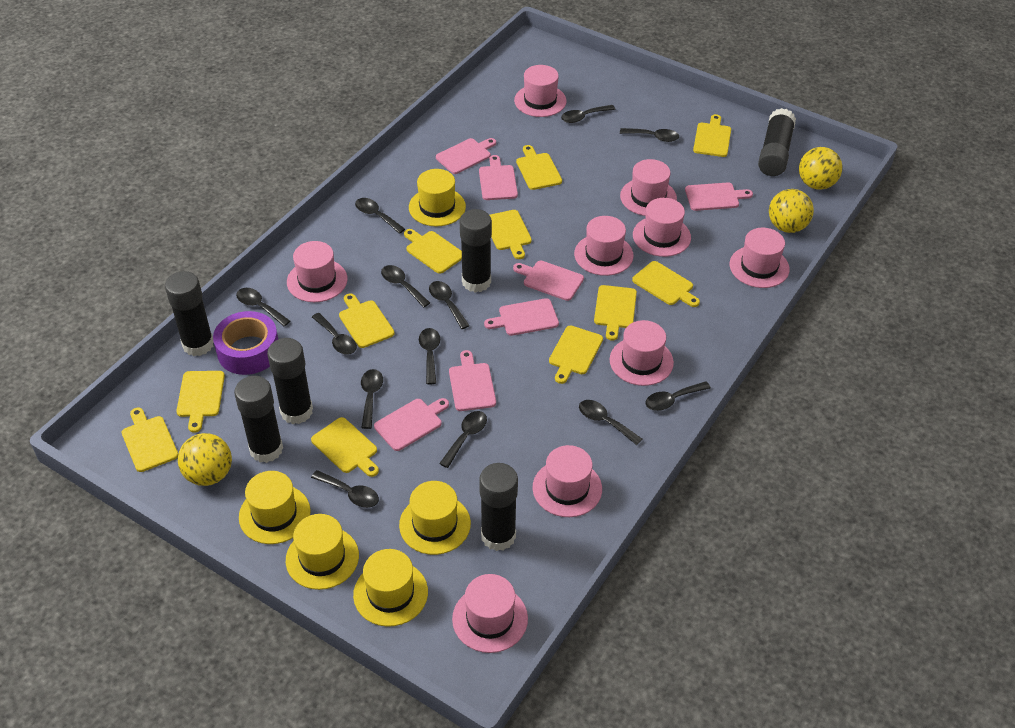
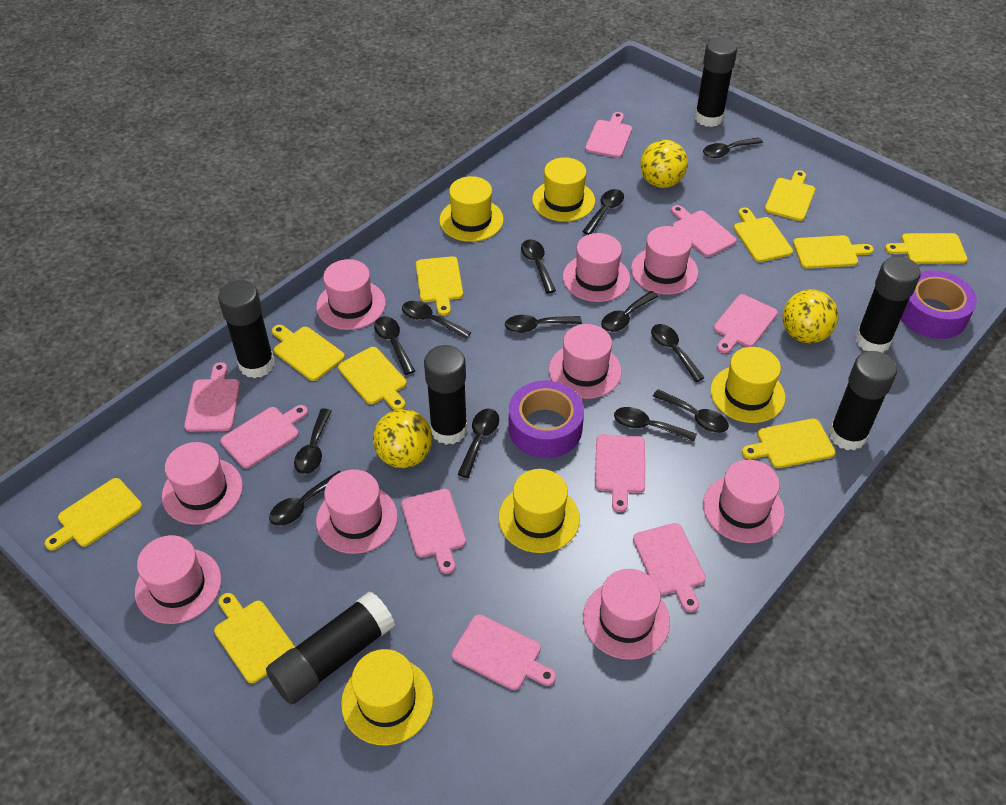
pink cutting board: 7 -> 9
purple tape: 1 -> 2
yellow cutting board: 11 -> 10

